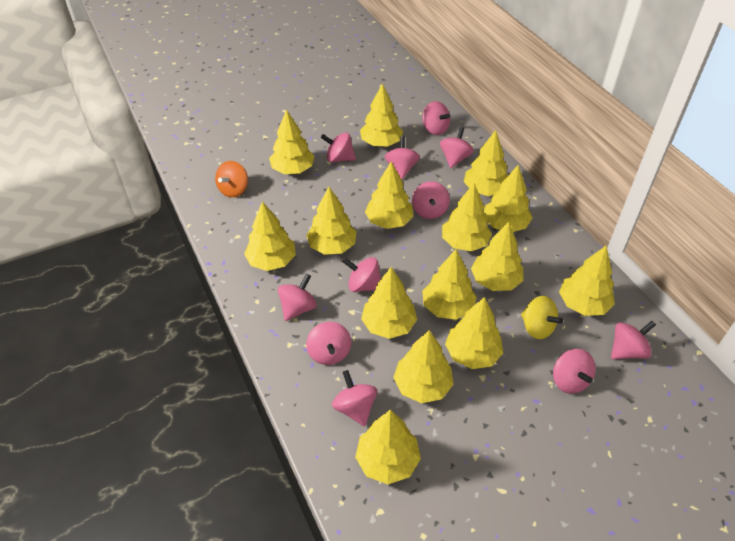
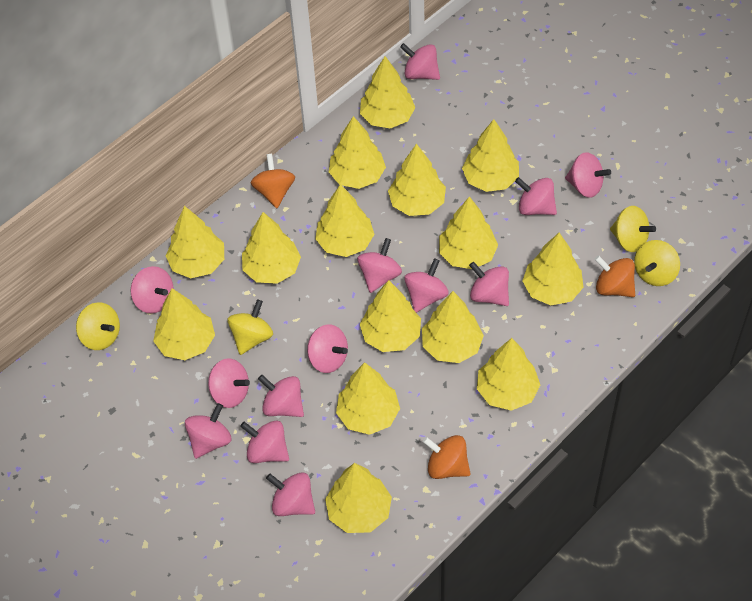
orange spinning top: 1 -> 3
pink spinning top: 11 -> 13
yellow spinning top: 1 -> 4

